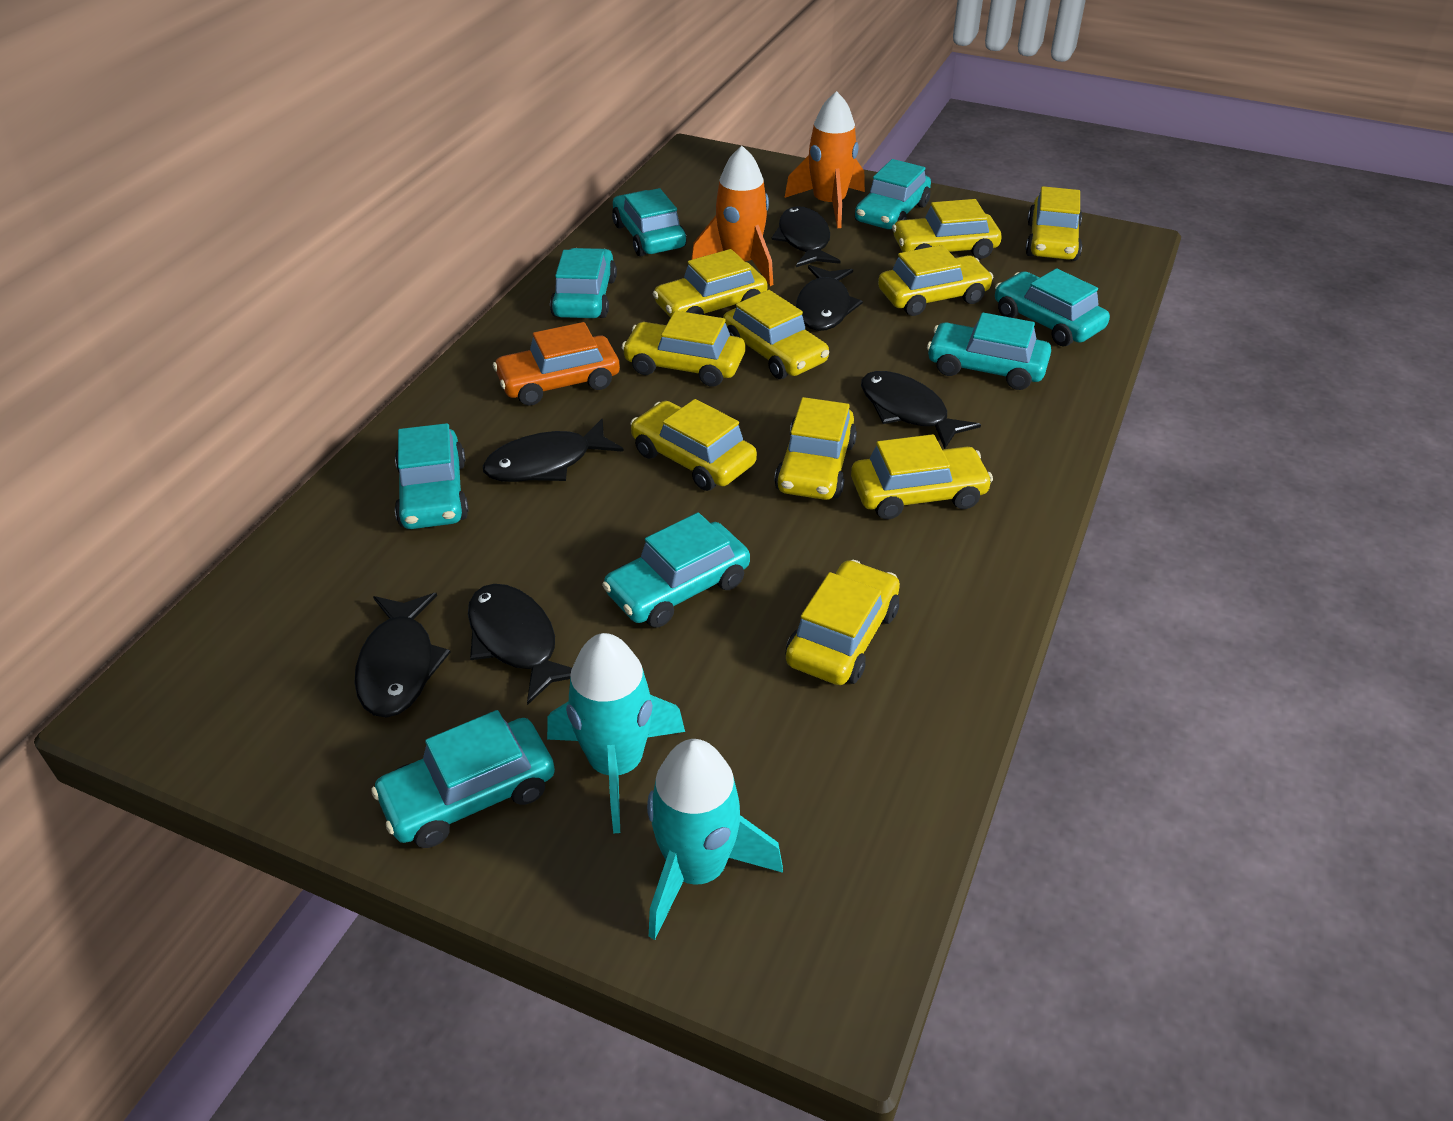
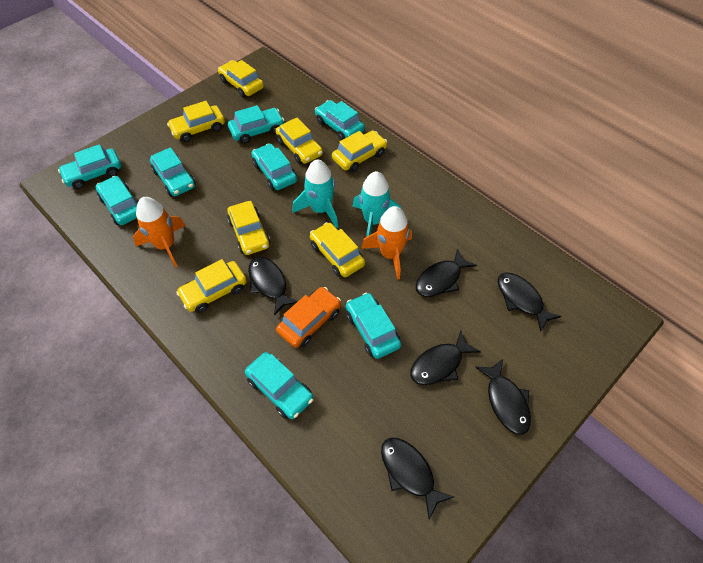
yellow car: 10 -> 7

